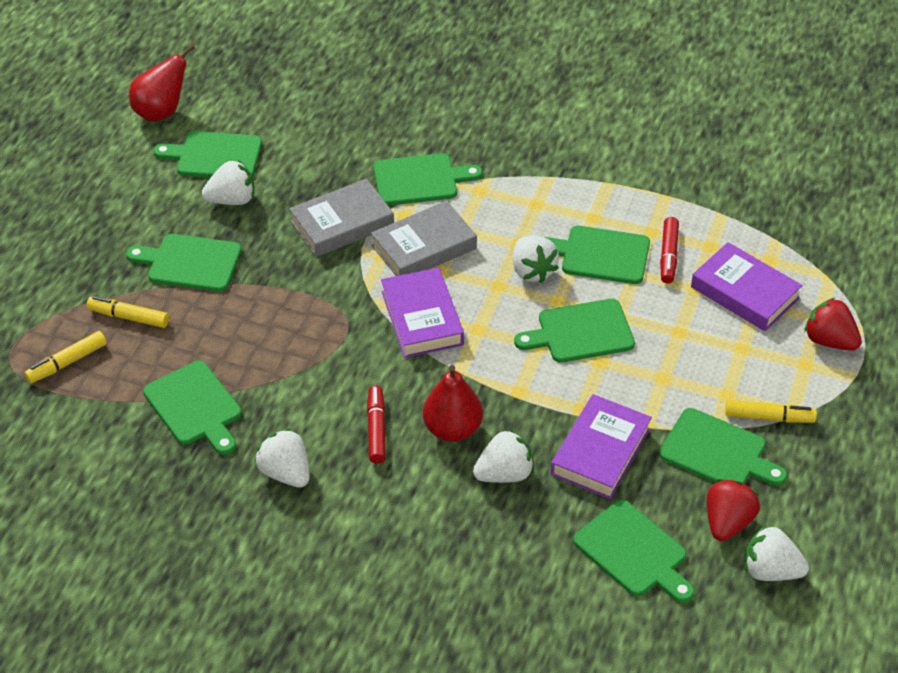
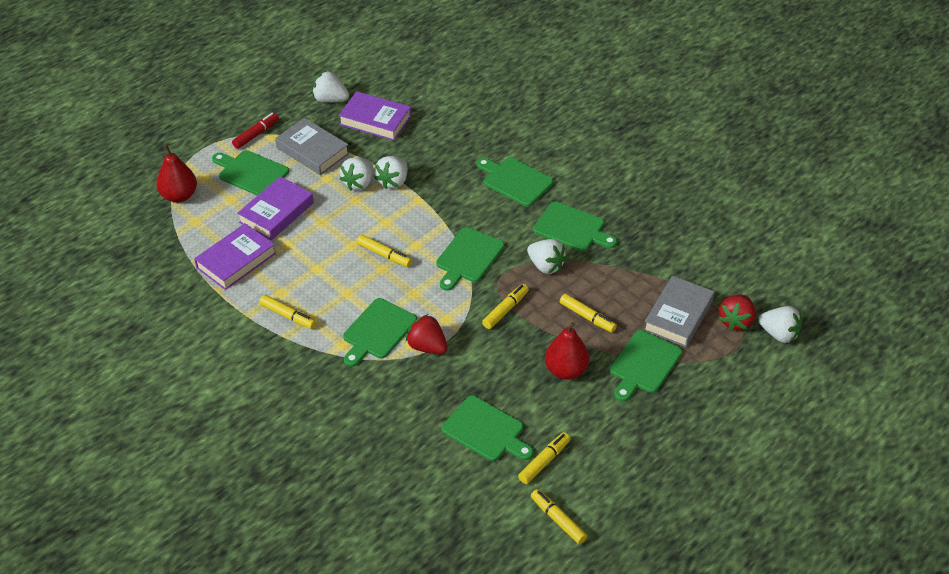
green cutting board: 8 -> 7
red marker: 2 -> 1
yellow marker: 3 -> 6

